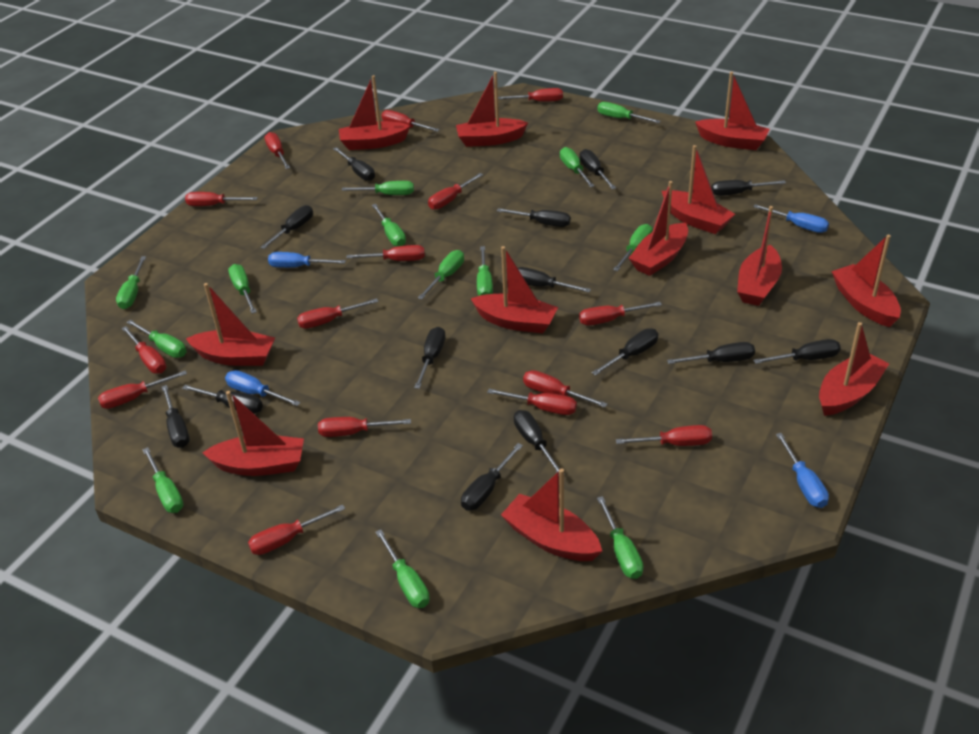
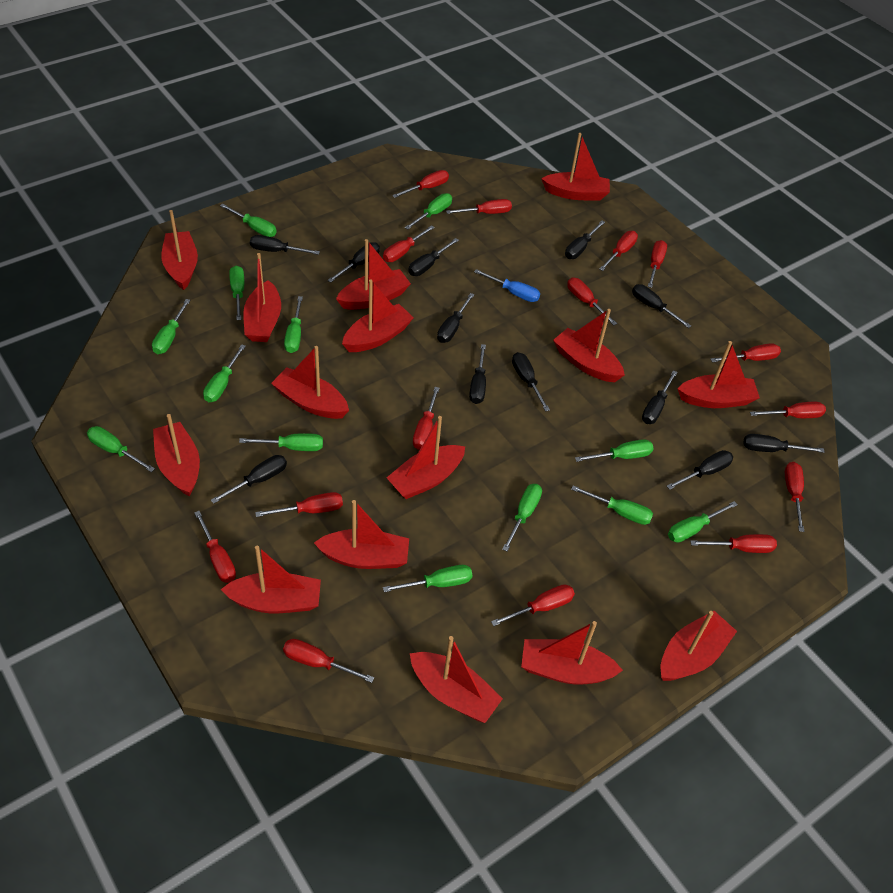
black screwdriver: 14 -> 12
blue screwdriver: 4 -> 1
red boat: 12 -> 15

